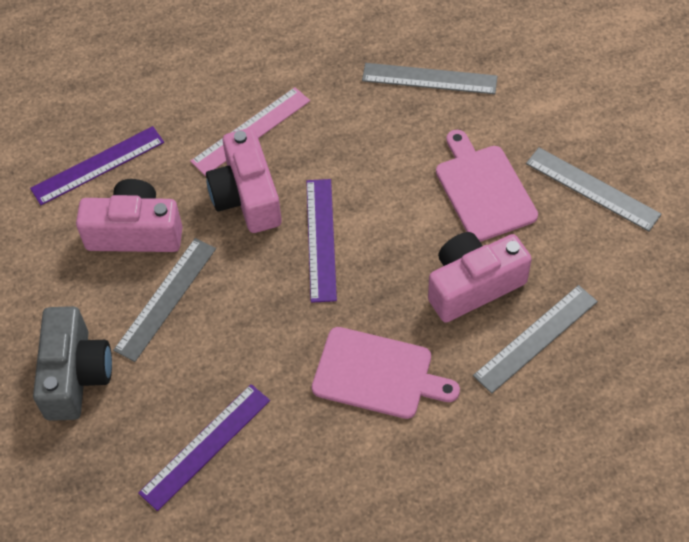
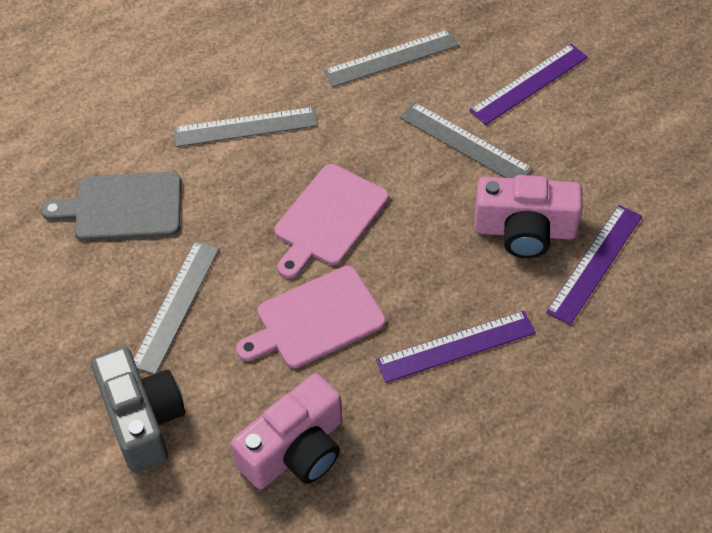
grey cutting board: 0 -> 1
pink camera: 3 -> 2
pink ruler: 1 -> 0

